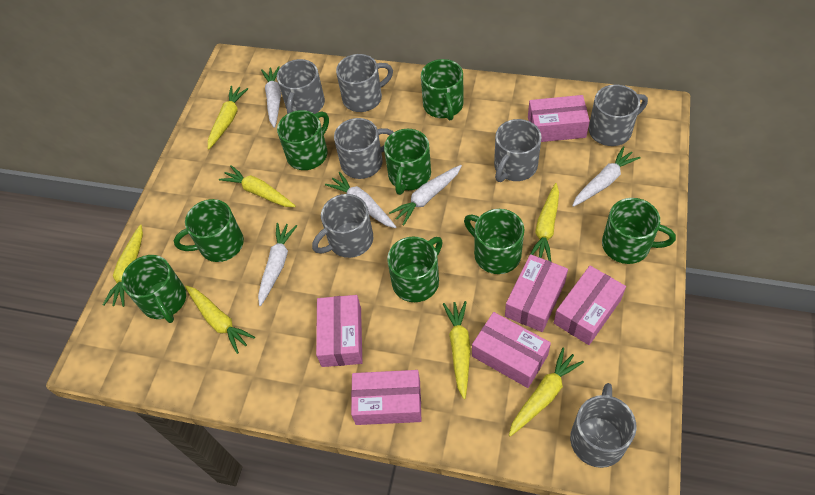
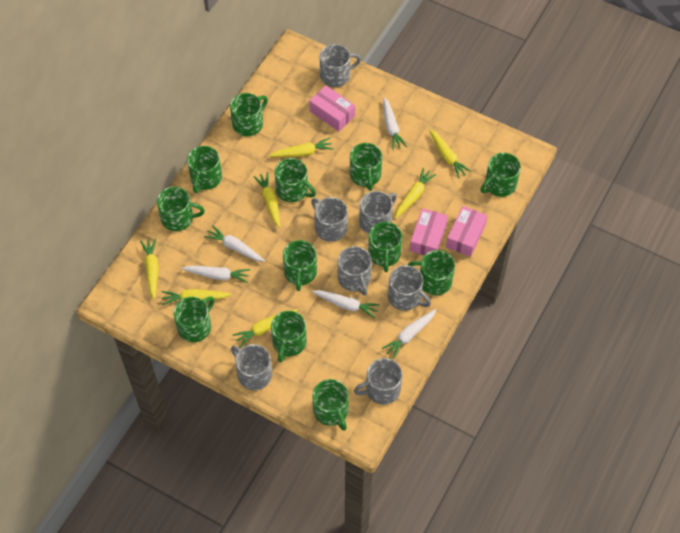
green mug: 8 -> 12
pink box: 6 -> 3

